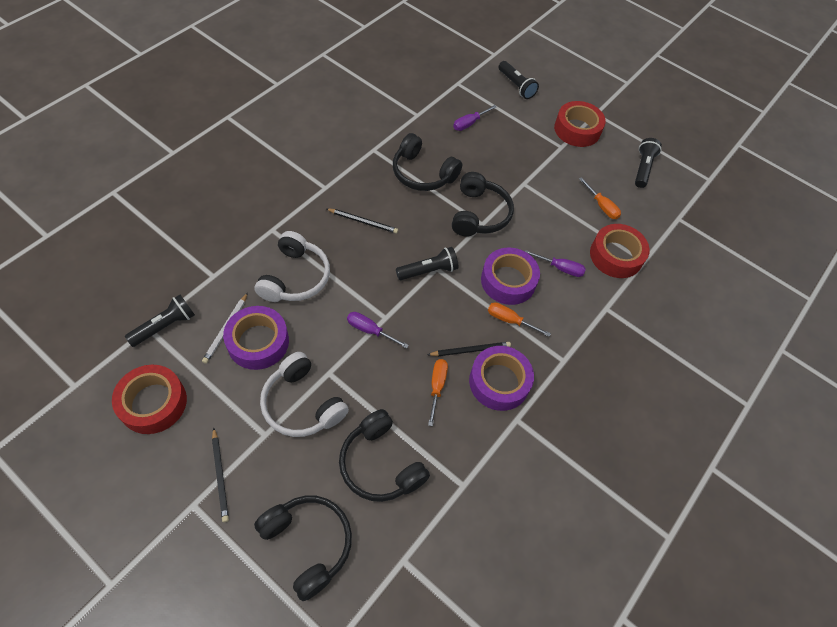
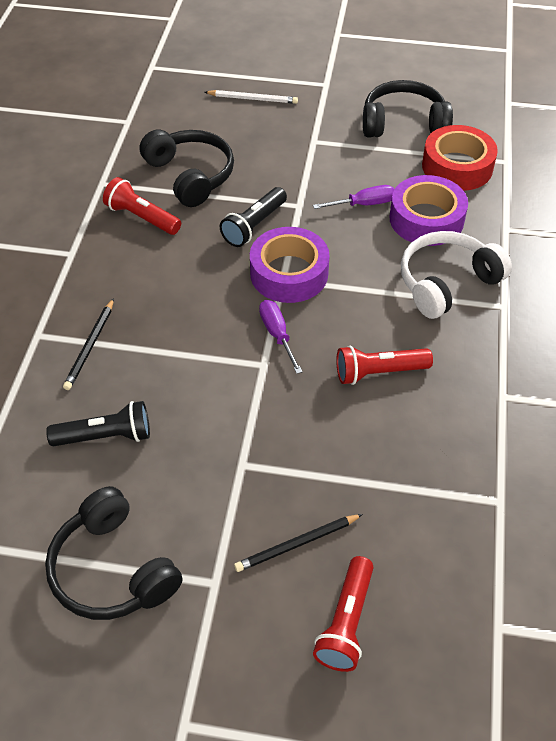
black flashlight: 4 -> 2
black headphones: 4 -> 3
black pencil: 3 -> 2
orange screwdriver: 3 -> 0
purple screwdriver: 3 -> 2
purple tape: 3 -> 2
red flashlight: 0 -> 3
red tape: 3 -> 1
white headphones: 2 -> 1

